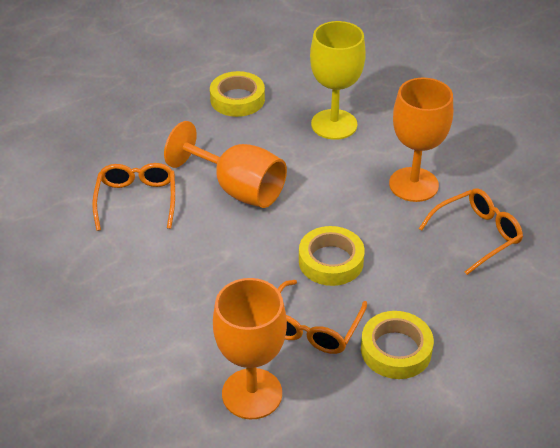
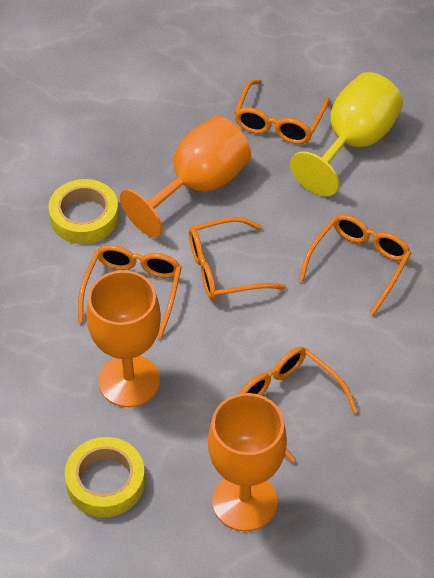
orange glasses: 3 -> 5
yellow tape: 3 -> 2

